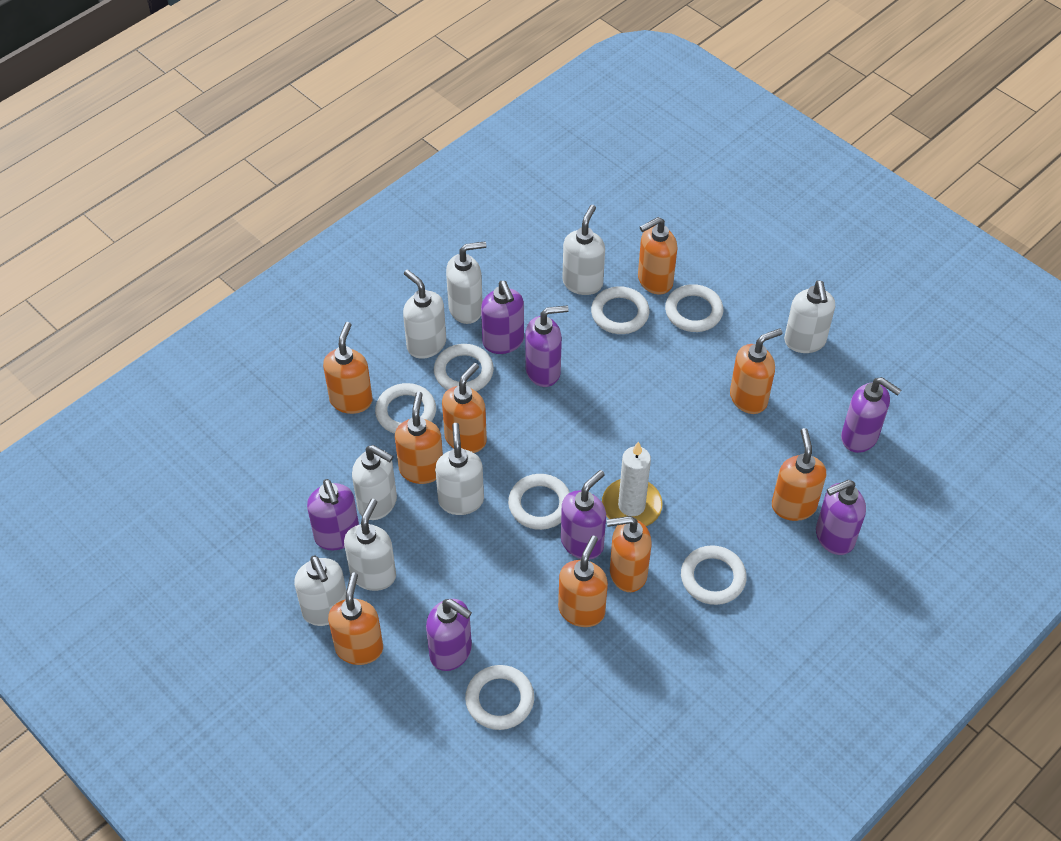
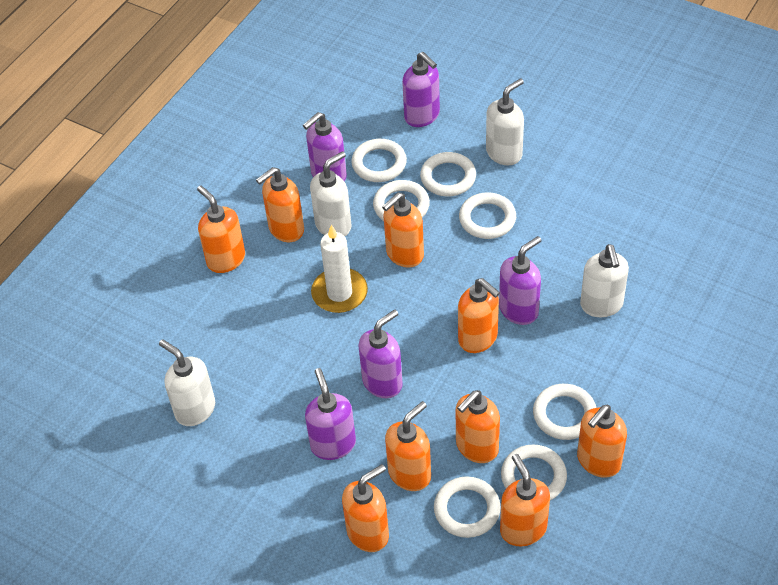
purple soap dispenser: 7 -> 5
white soap dispenser: 8 -> 4

